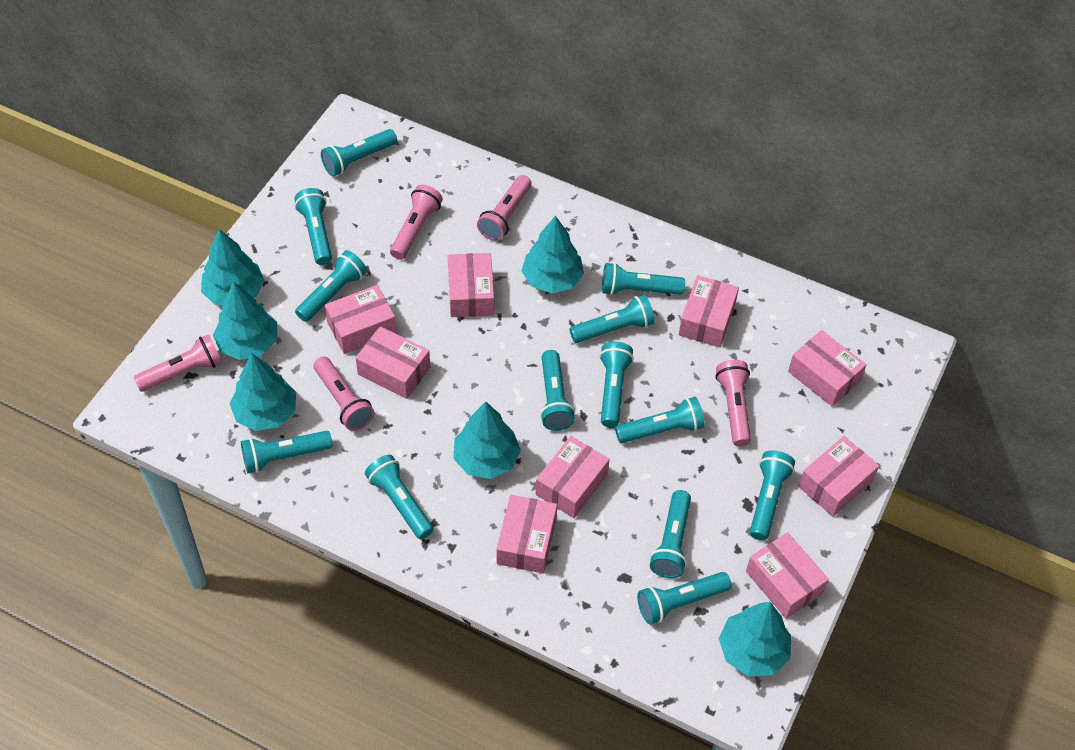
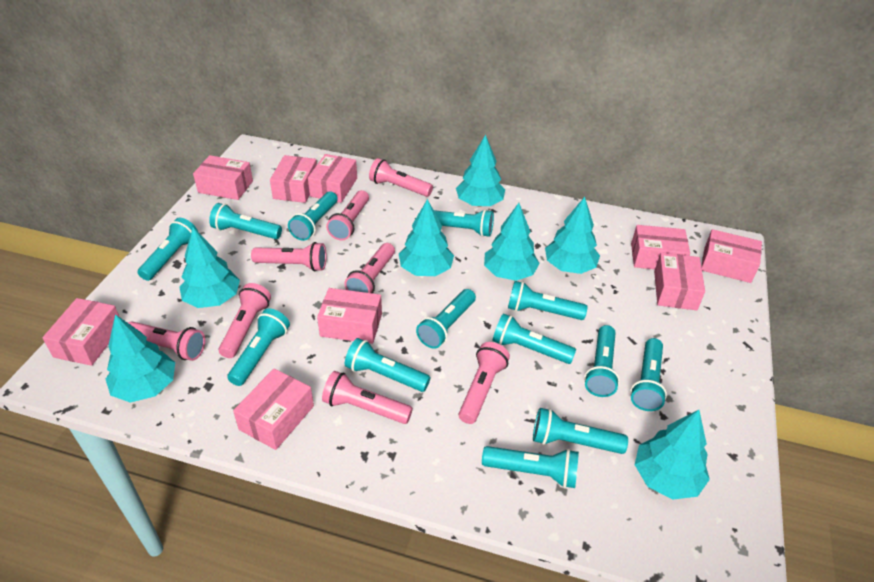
pink flashlight: 5 -> 8
turquoise tree: 6 -> 7

